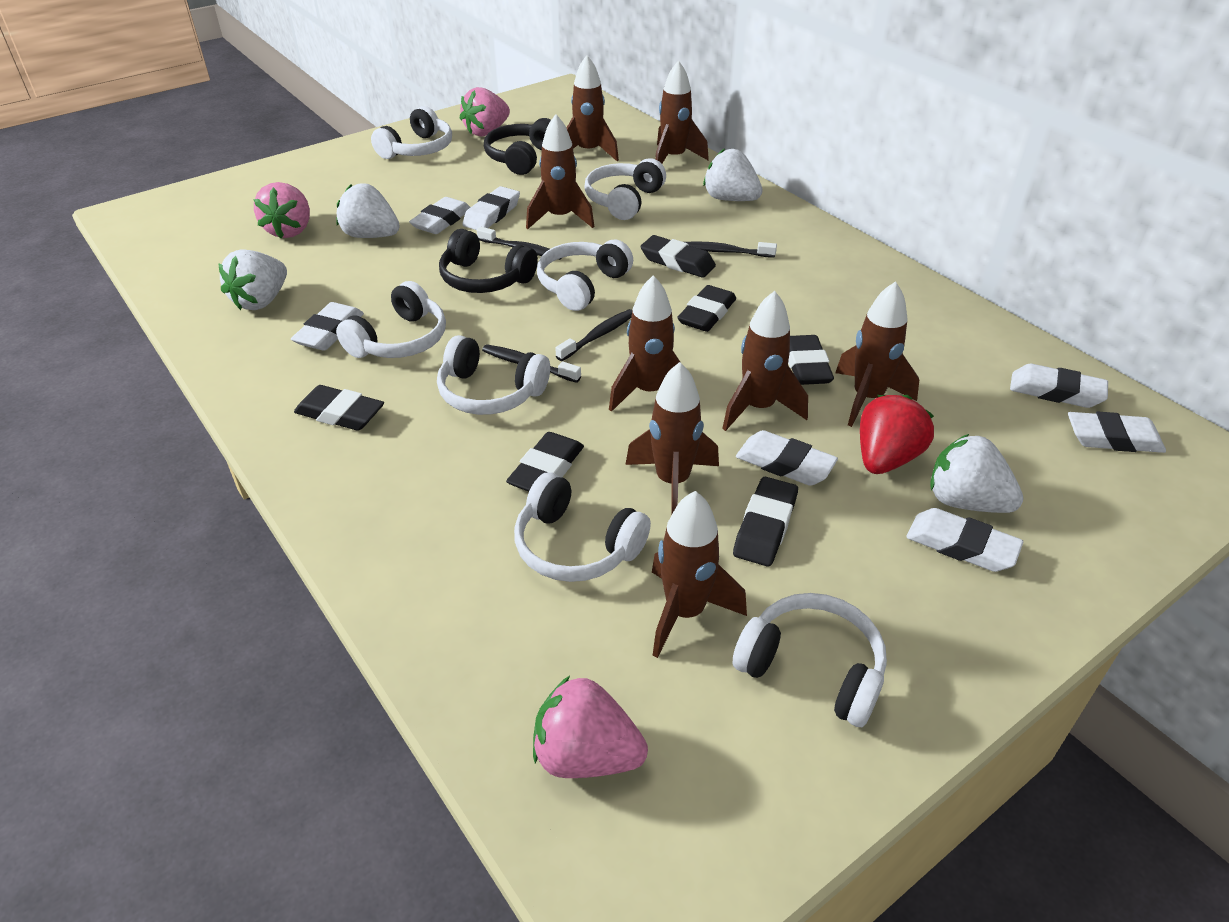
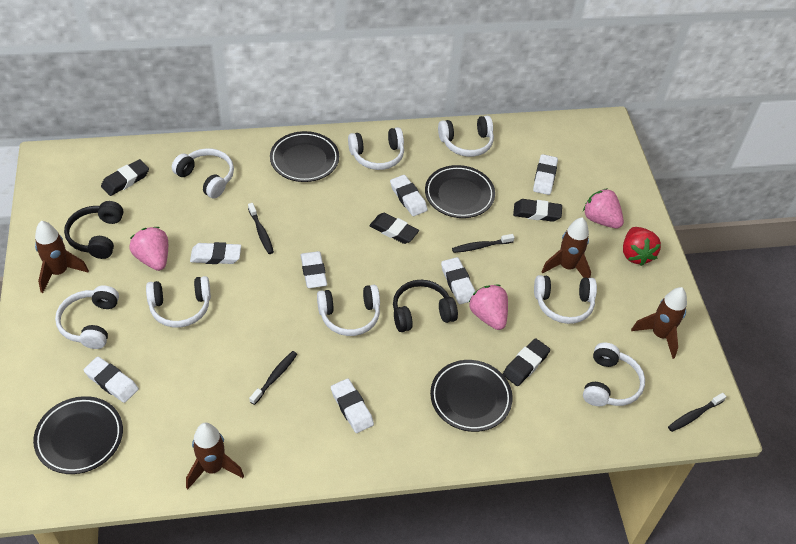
black eraser: 6 -> 4
black plate: 0 -> 4
brown rocket: 8 -> 4
white headphones: 7 -> 8
white strawberry: 4 -> 0

